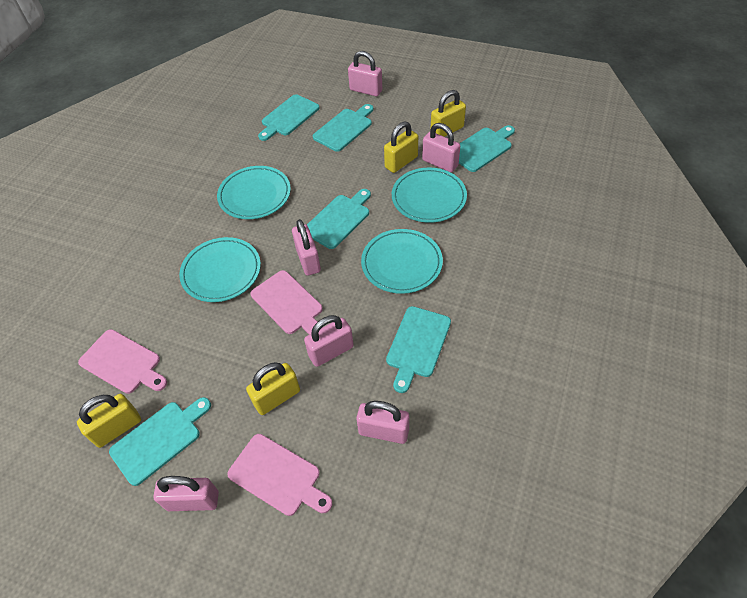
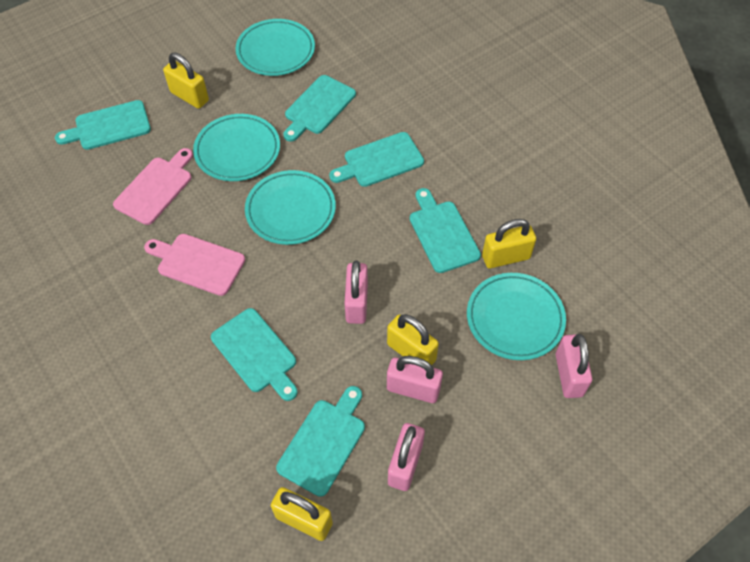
pink cutting board: 3 -> 2
pink padlock: 6 -> 4

